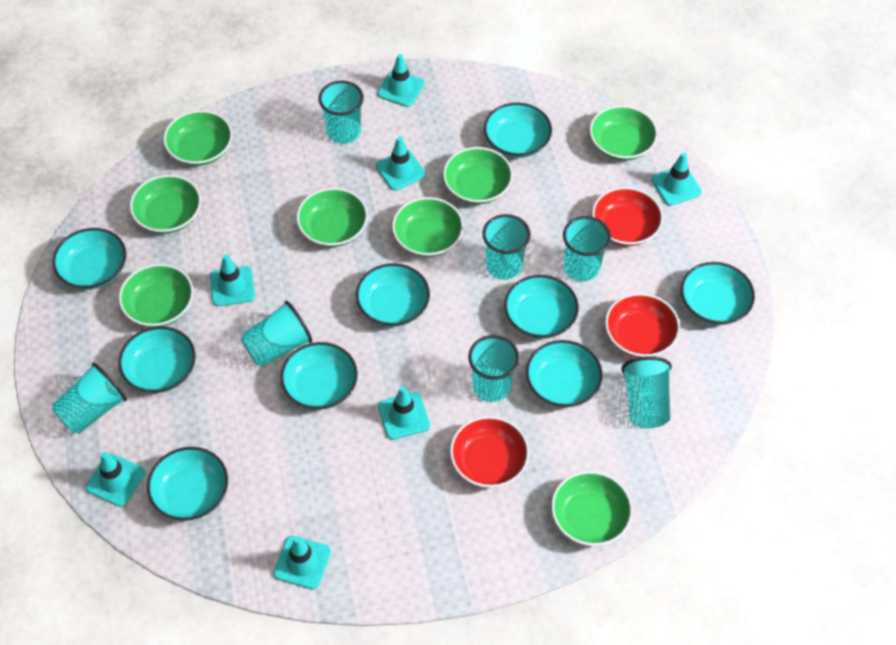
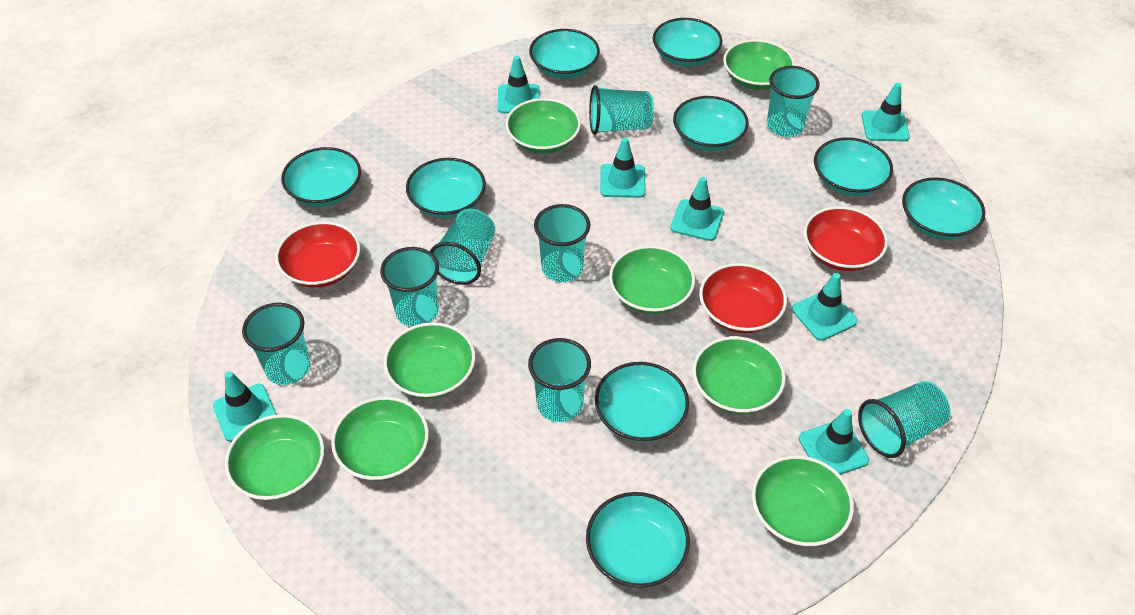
turquoise cup: 7 -> 8

